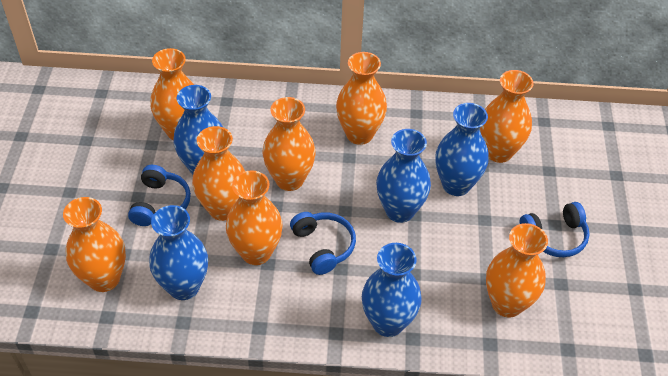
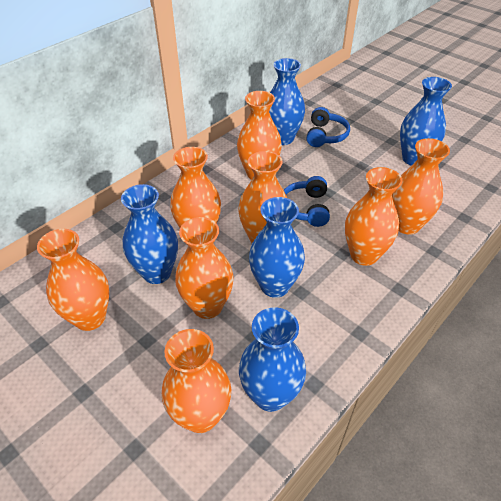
blue headphones: 3 -> 2

